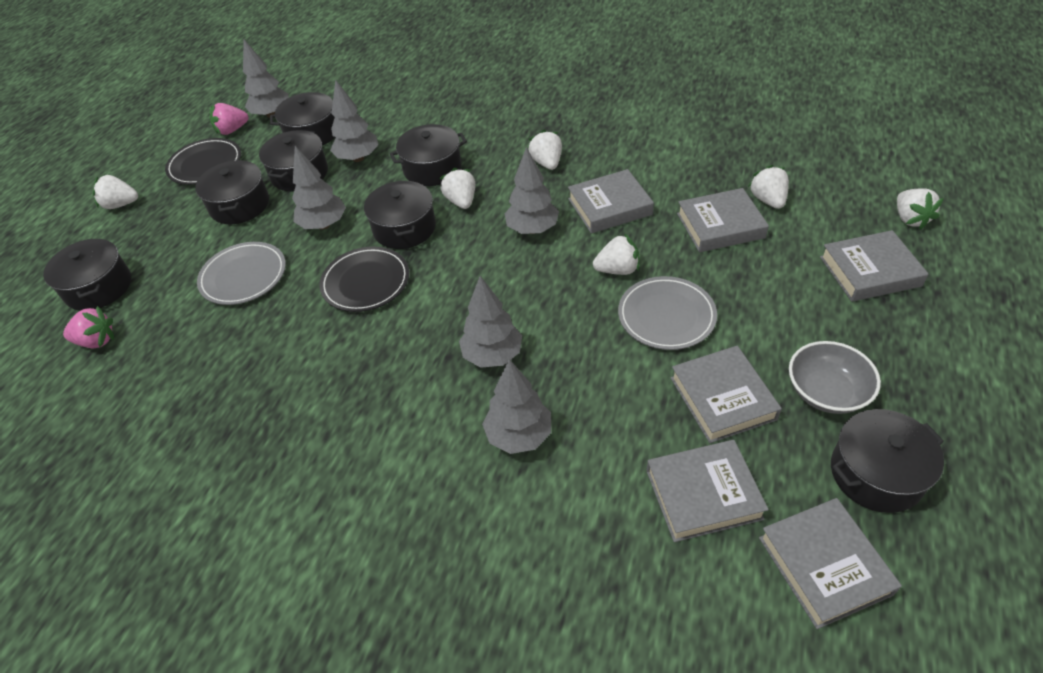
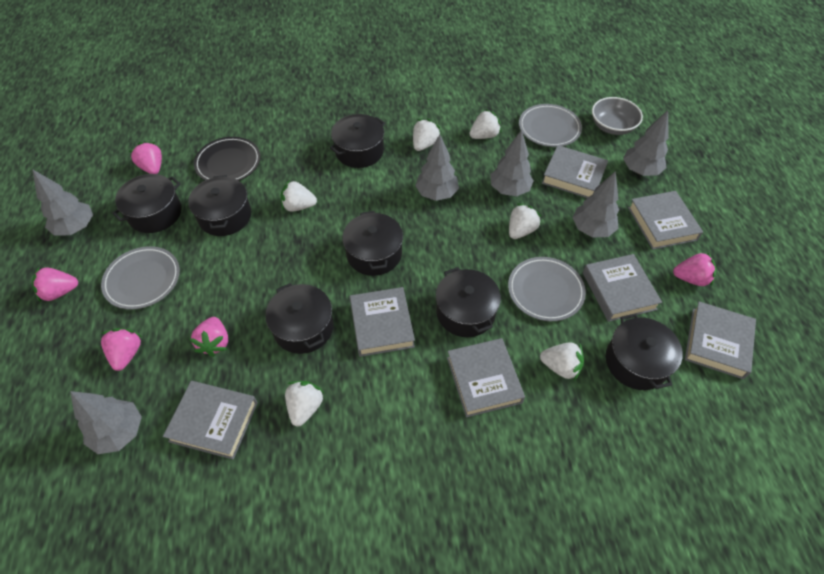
black plate: 2 -> 1
grey book: 6 -> 7
grey plate: 2 -> 3
pink strawberry: 2 -> 5

